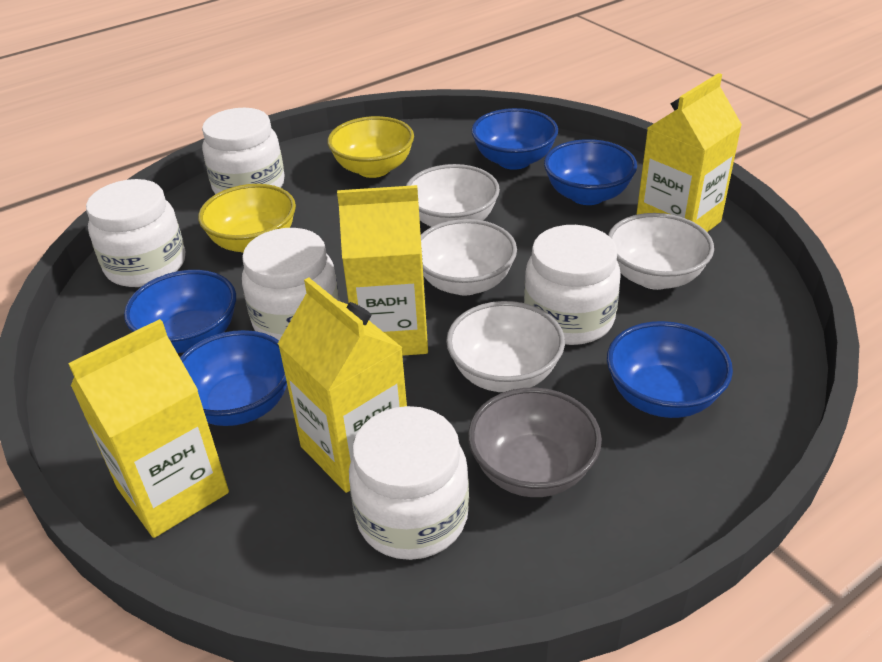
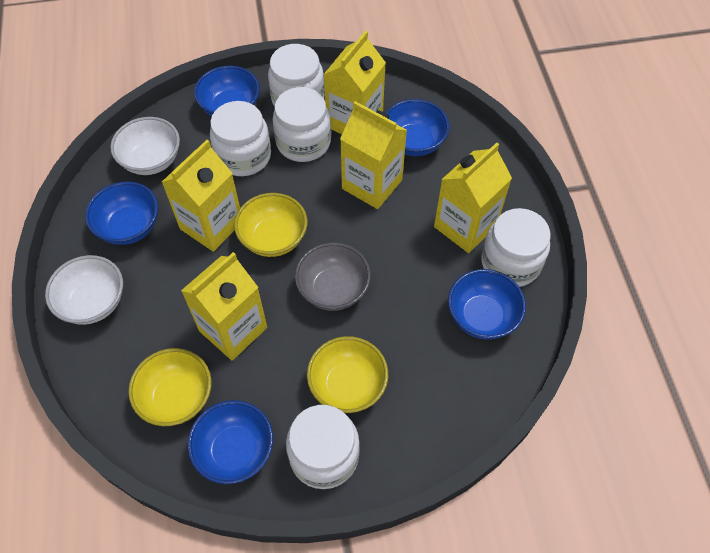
white bowl: 4 -> 2
yellow bowl: 2 -> 3
yellow carton: 4 -> 5

